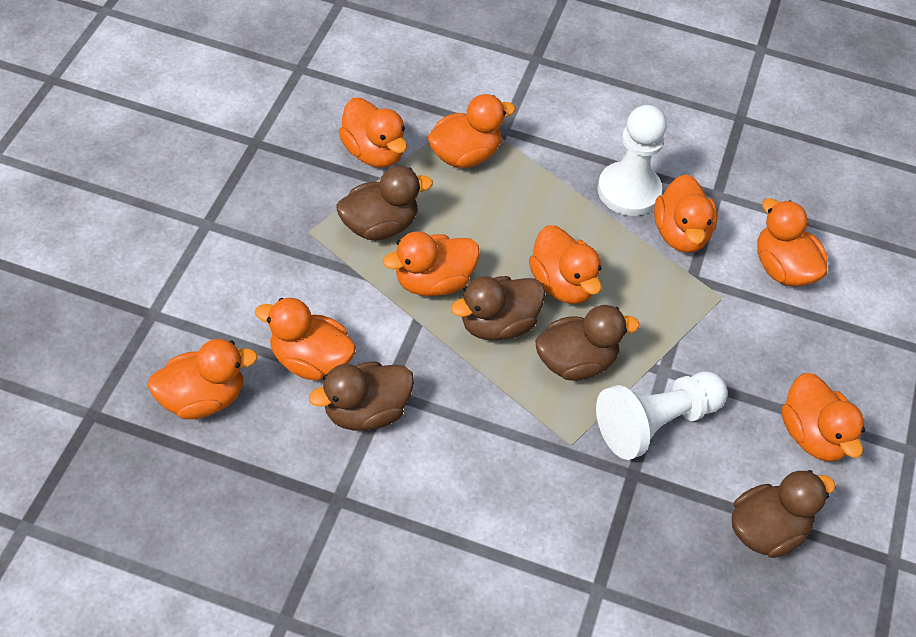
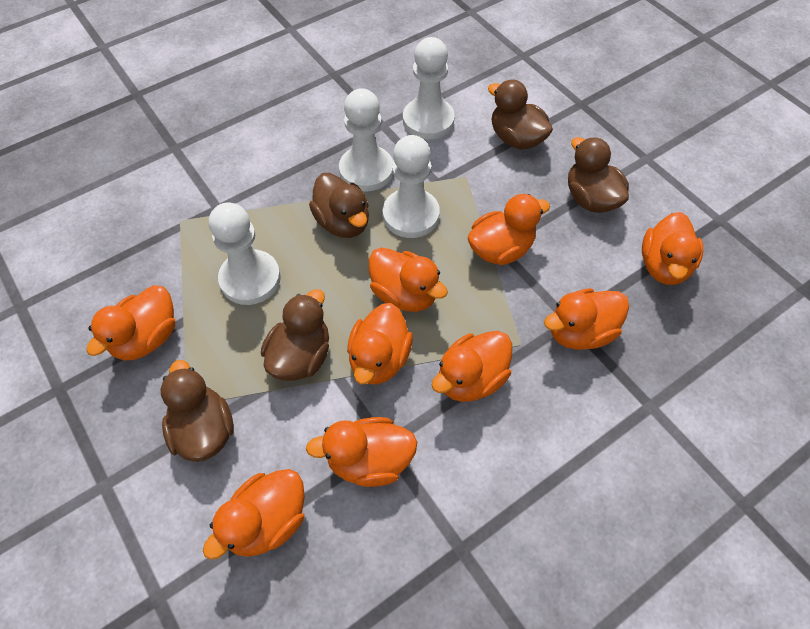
white pawn: 2 -> 4

